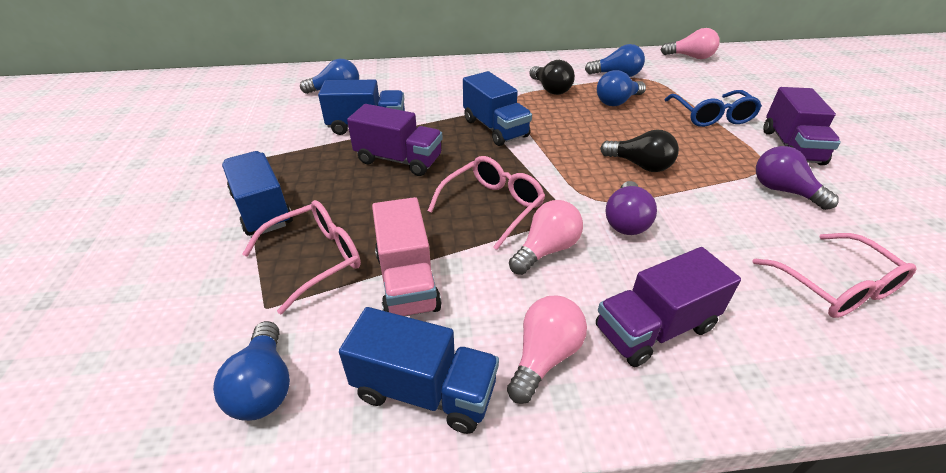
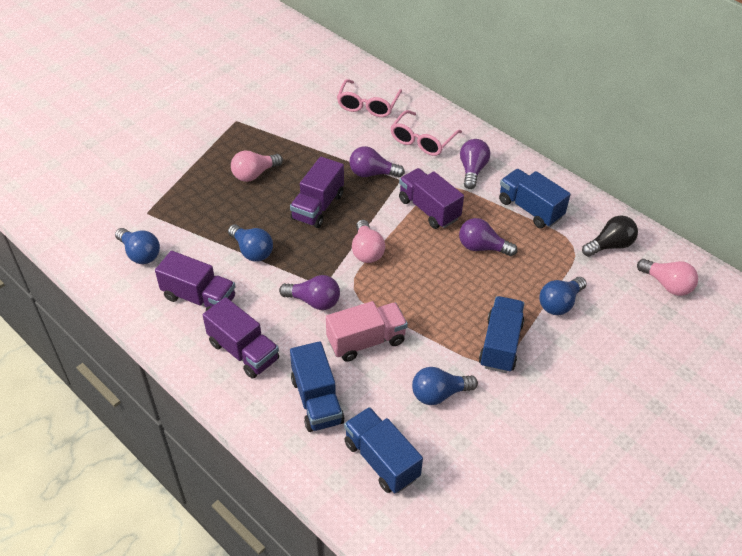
black light bulb: 2 -> 1
blue glasses: 1 -> 0
pink glasses: 3 -> 2
purple light bulb: 2 -> 4
purple truck: 3 -> 4

